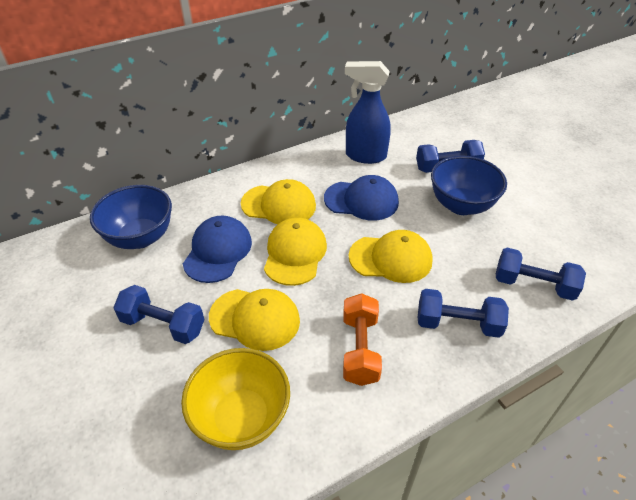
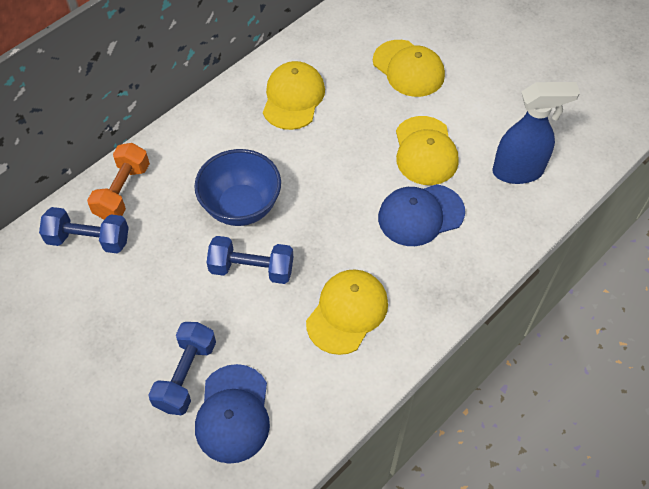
blue bowl: 2 -> 1
blue dumbbell: 4 -> 3
yellow bowl: 1 -> 0

